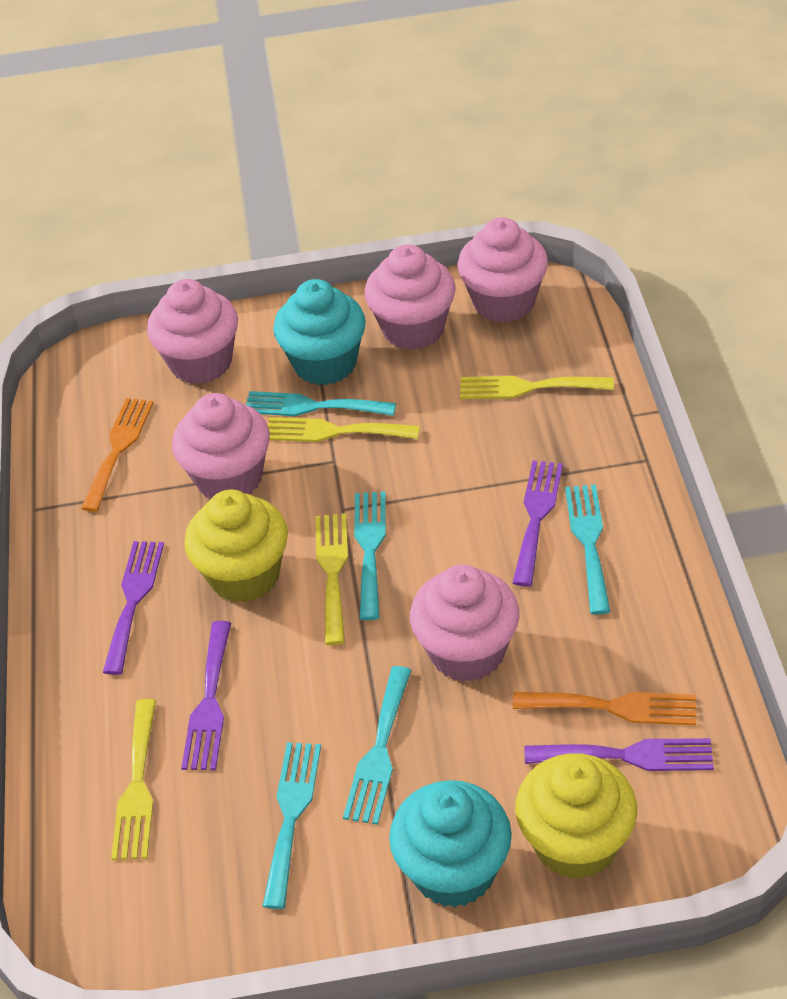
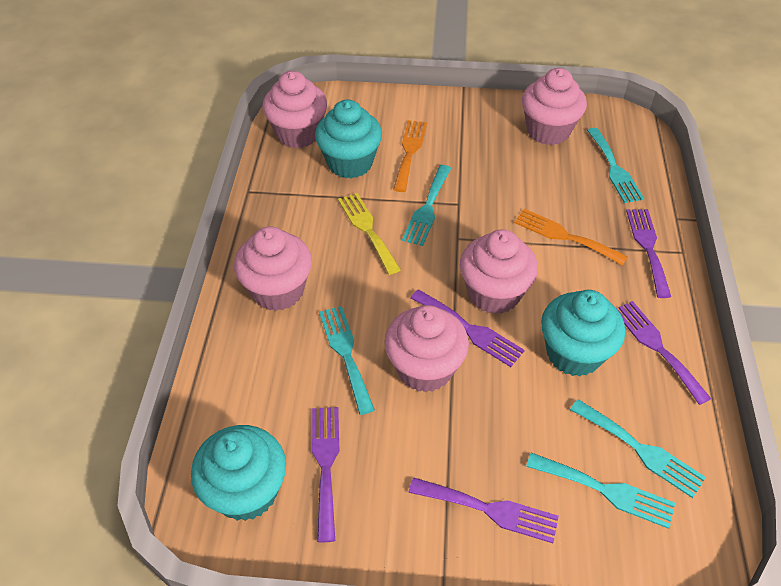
purple fork: 4 -> 5
turquoise cupcake: 2 -> 3
yellow cupcake: 2 -> 0
yellow fork: 4 -> 1

